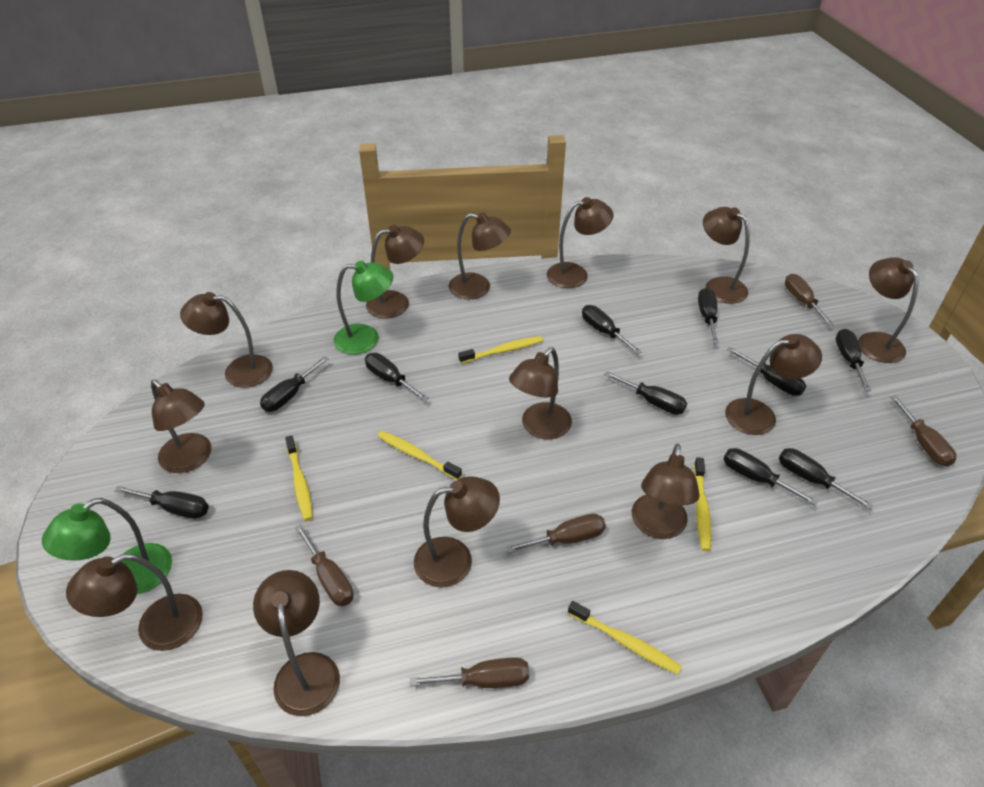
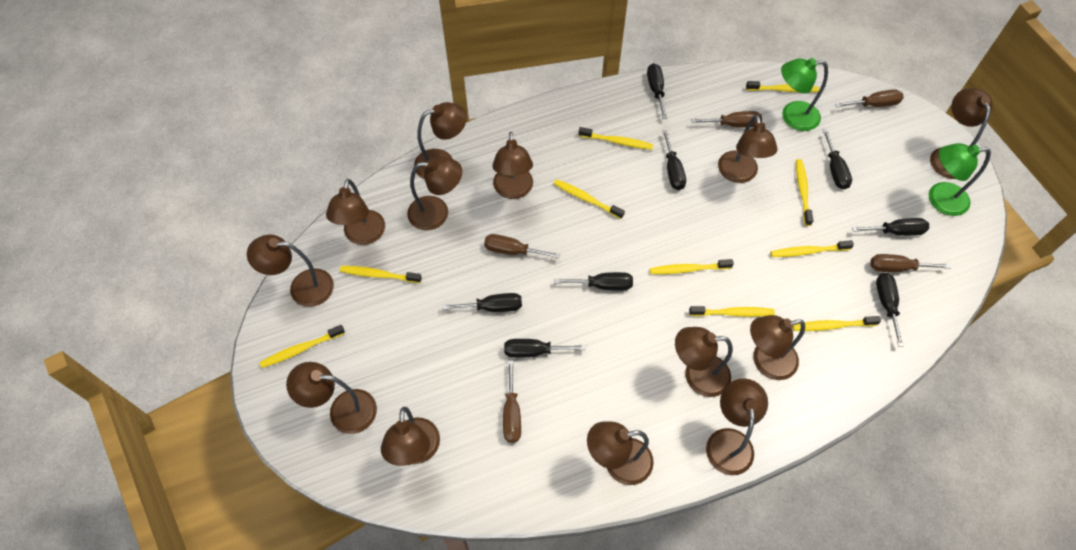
black screwdriver: 10 -> 8
yellow toothbrush: 5 -> 10

